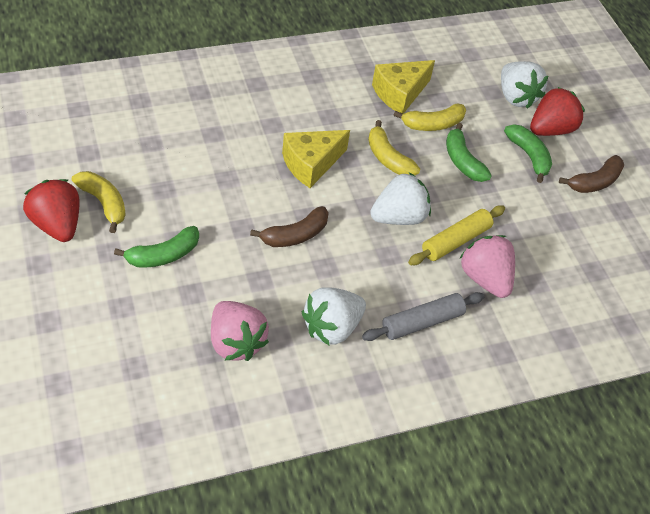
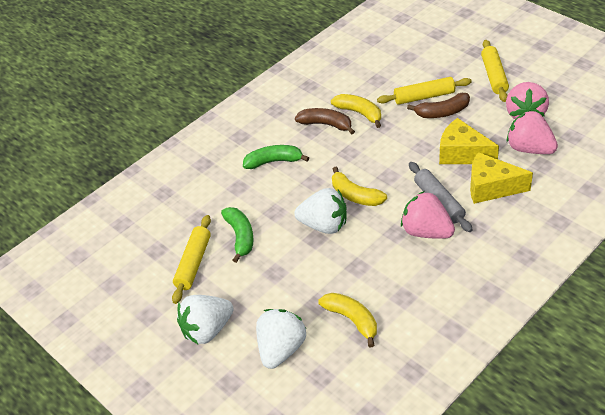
green banana: 3 -> 2
pink strawberry: 2 -> 3
red strawberry: 2 -> 0
yellow rolling pin: 1 -> 3

